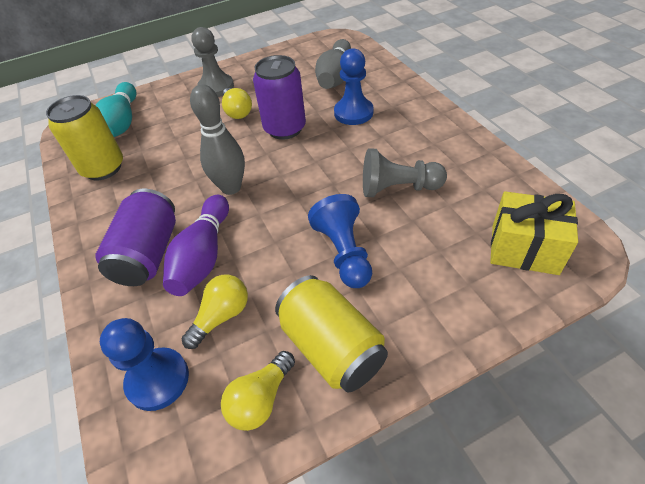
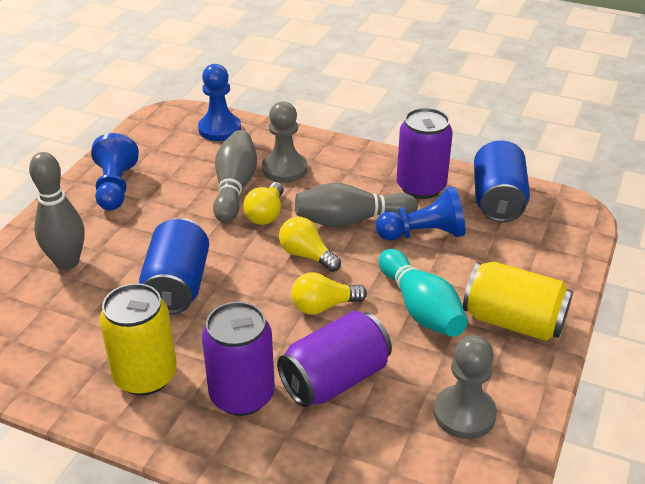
blue can: 0 -> 2
grey bowling pin: 2 -> 3
purple bowling pin: 1 -> 0
purple can: 2 -> 3
yellow gift: 1 -> 0

